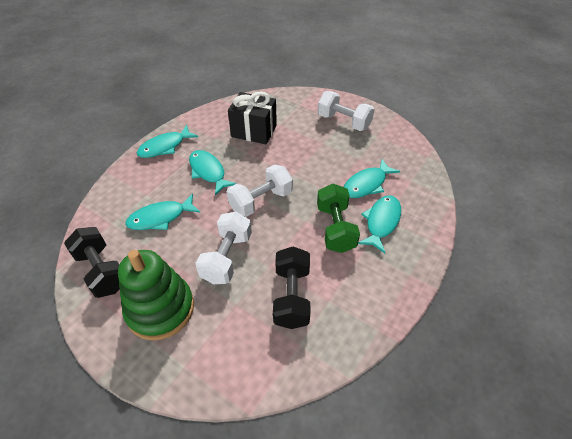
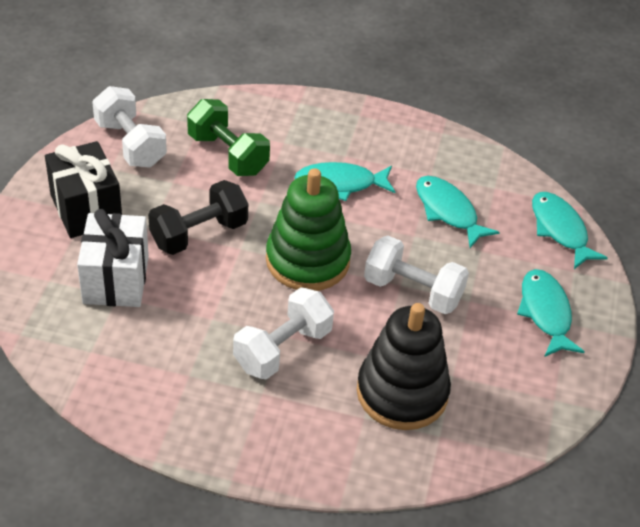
black dumbbell: 2 -> 1
black stacking toy: 0 -> 1
turquoise fish: 5 -> 4
white gift: 0 -> 1

